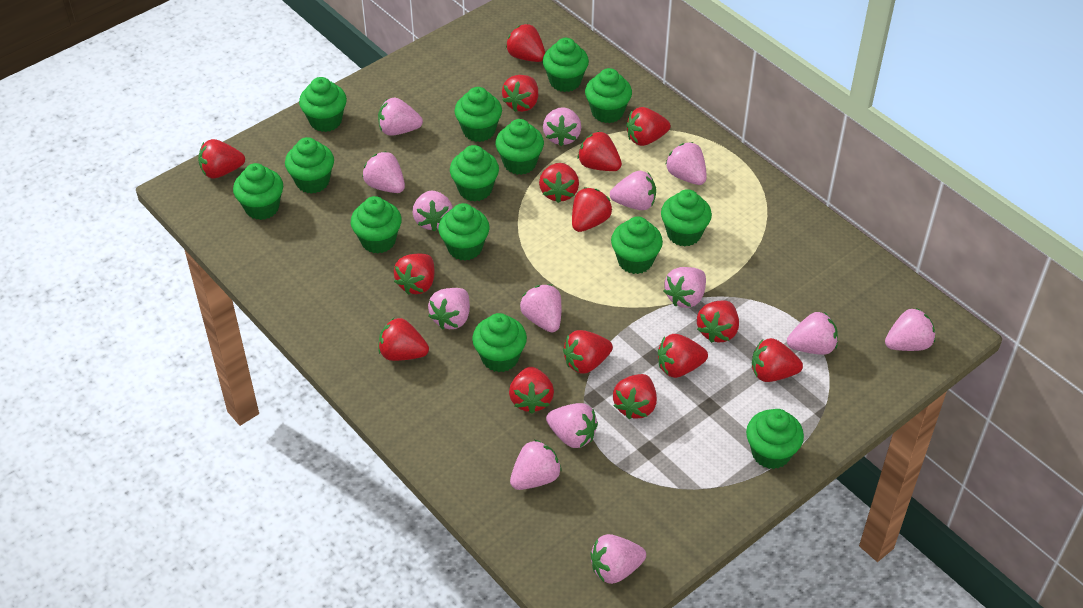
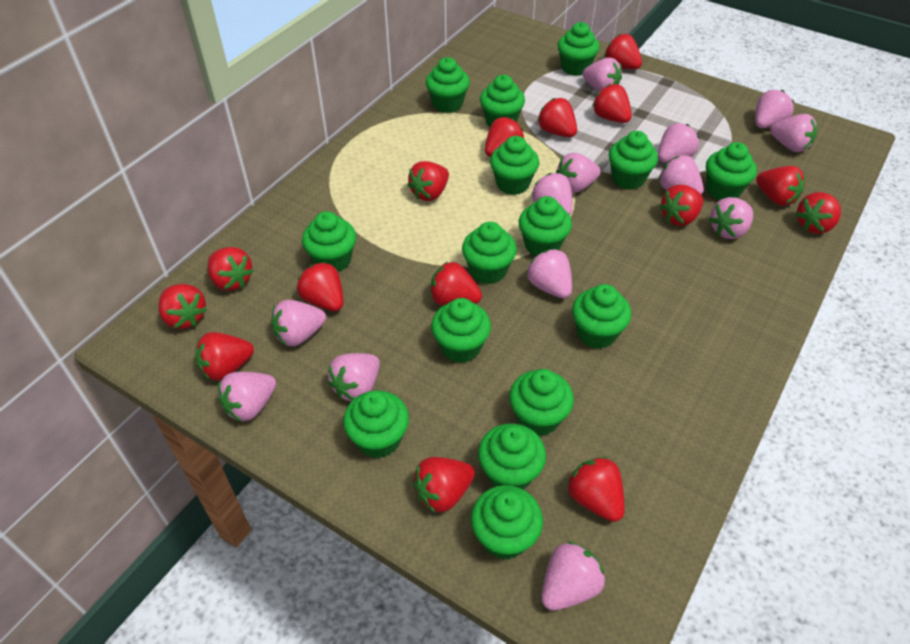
green cupcake: 14 -> 15
pink strawberry: 14 -> 13

